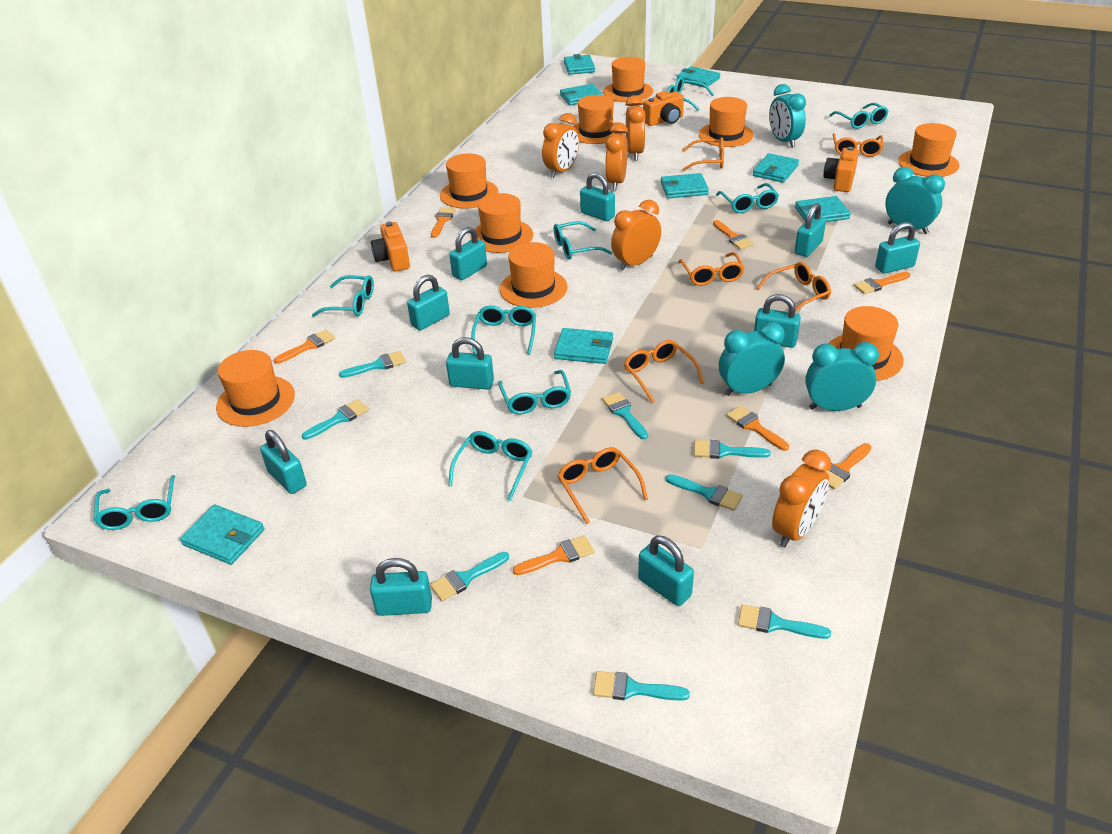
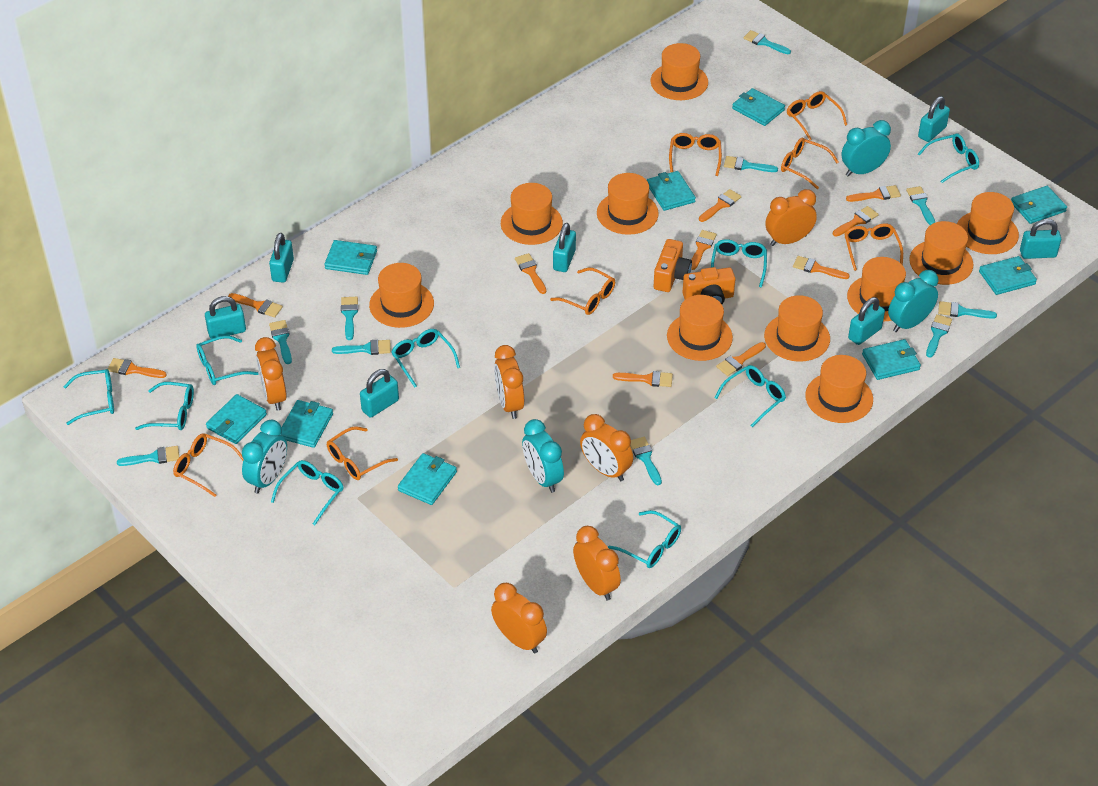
orange brush: 7 -> 10
orange camera: 3 -> 2
orange clock: 5 -> 6
orange glasses: 6 -> 7
orange hat: 9 -> 10
turquoise brush: 8 -> 10
turquoise padlock: 10 -> 7
turquoise wallet: 8 -> 9

